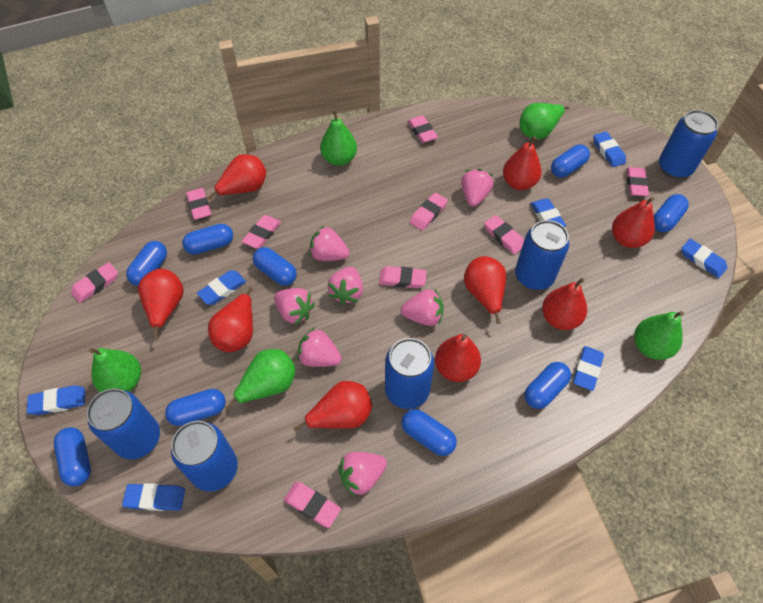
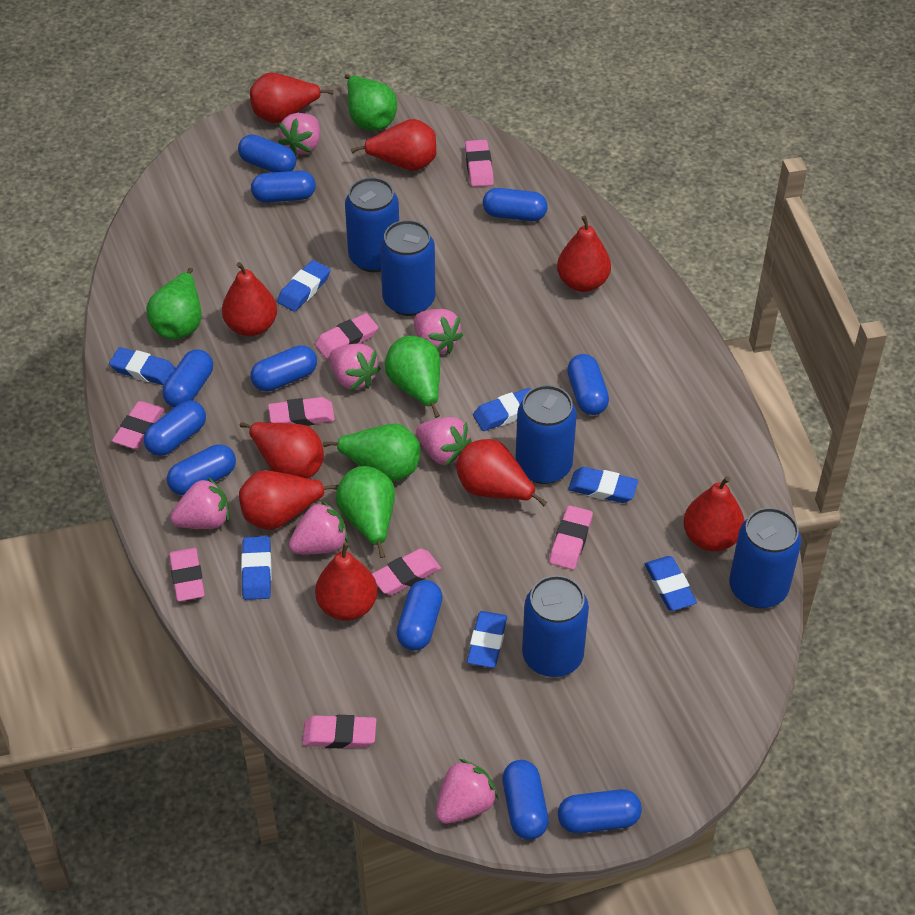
blue capsule: 9 -> 11
pink eraser: 9 -> 8

